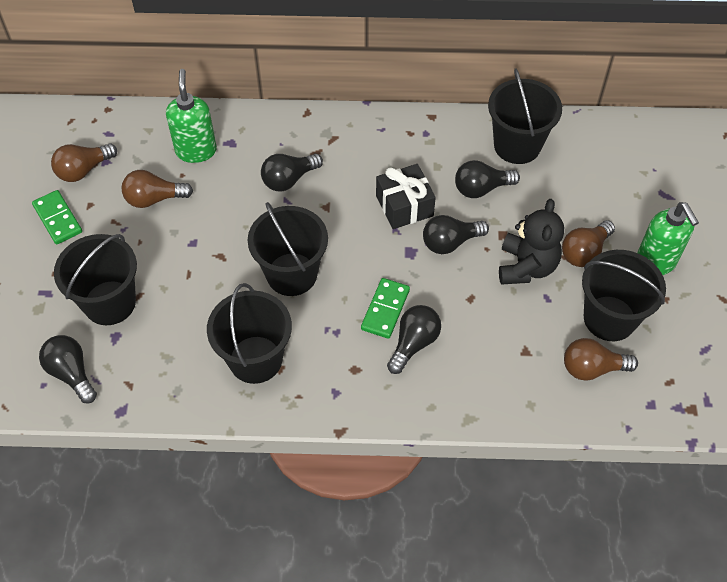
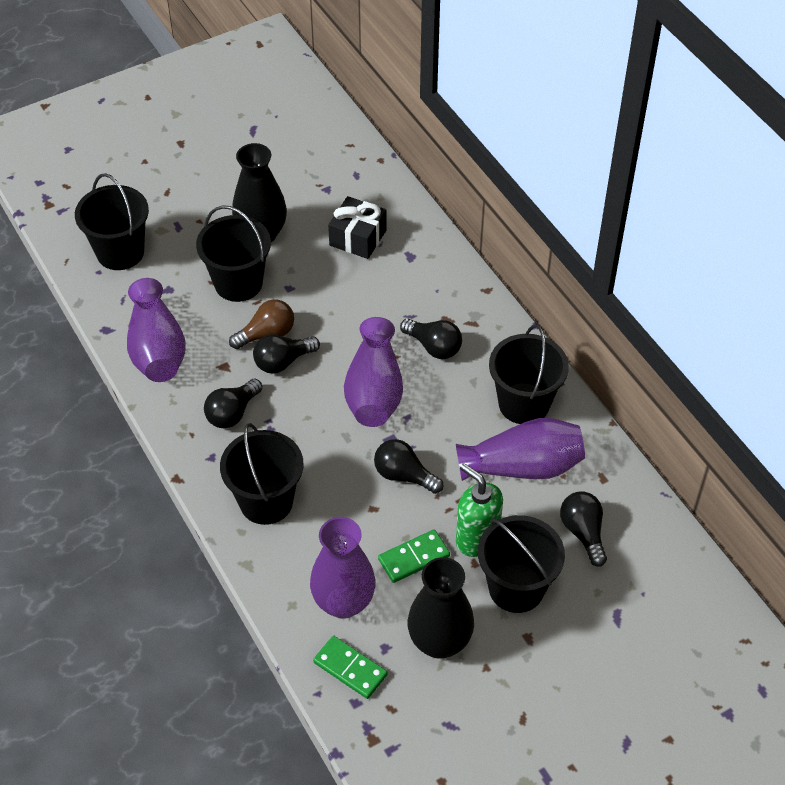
black teddy bear: 1 -> 0
black vase: 0 -> 2
brown light bulb: 4 -> 1
green soap dispenser: 2 -> 1
purple vase: 0 -> 4

